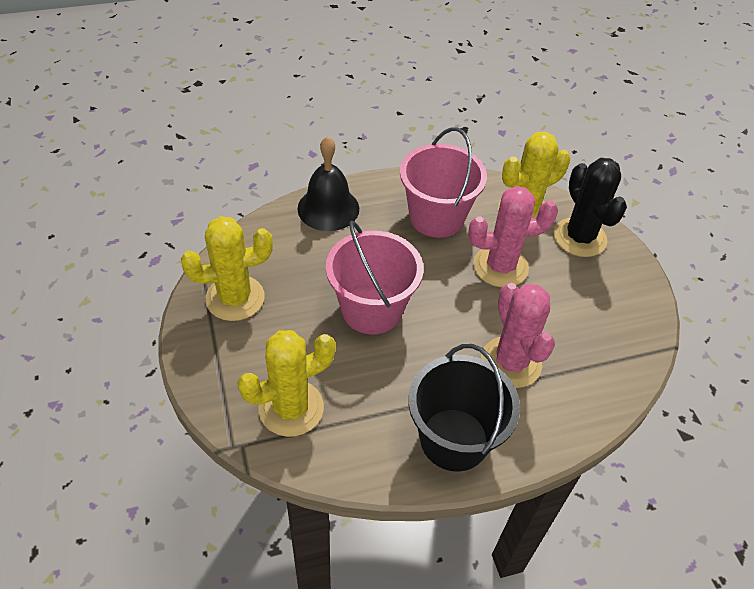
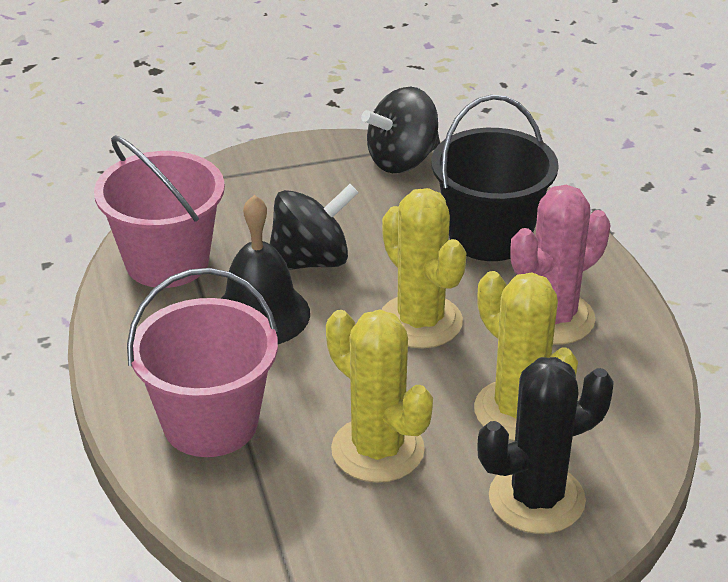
black spinning top: 0 -> 2
pink cactus: 2 -> 1

